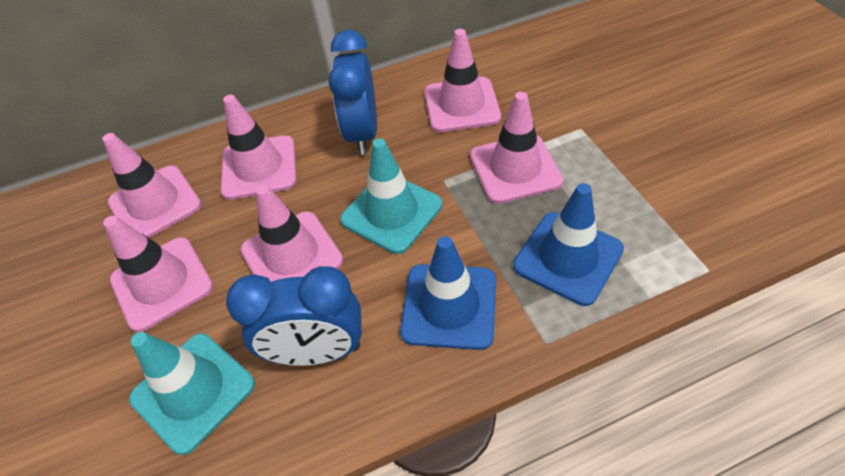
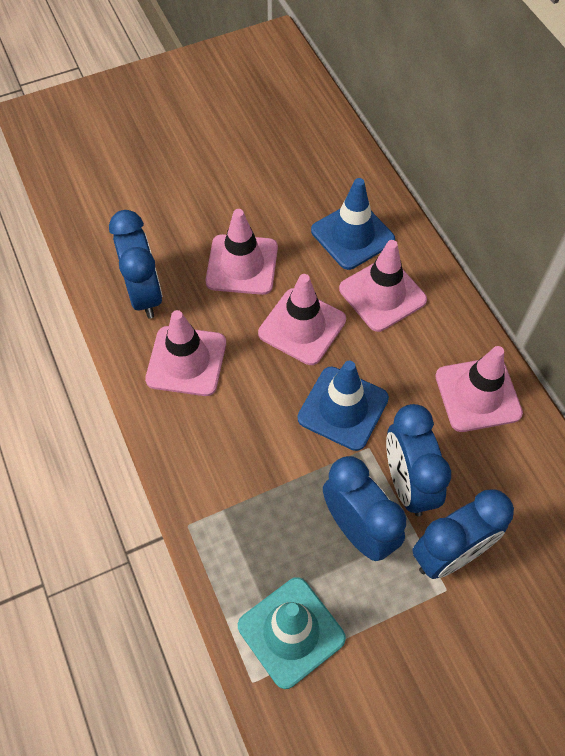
blue clock: 2 -> 4
pink traffic cone: 6 -> 5
turquoise traffic cone: 2 -> 1

